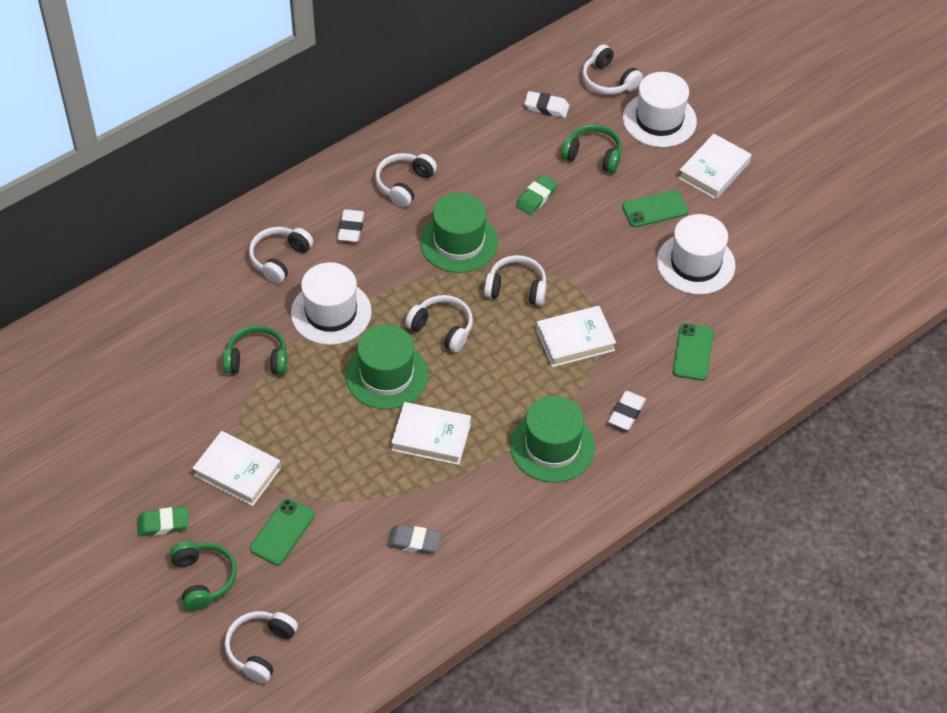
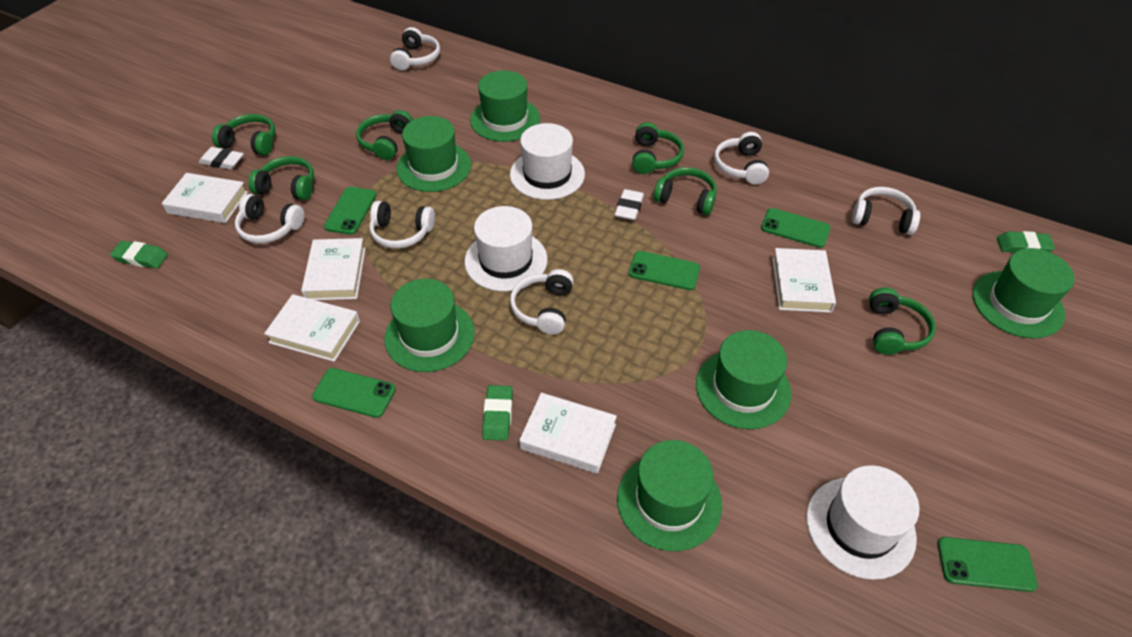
green eraser: 2 -> 3
green hat: 3 -> 6
green headphones: 3 -> 6
green phone: 3 -> 5
grey eraser: 1 -> 0
white book: 4 -> 5
white eraser: 3 -> 2

